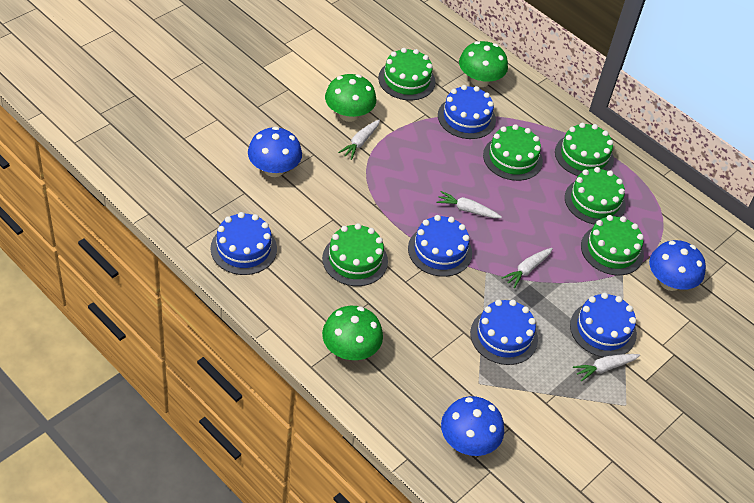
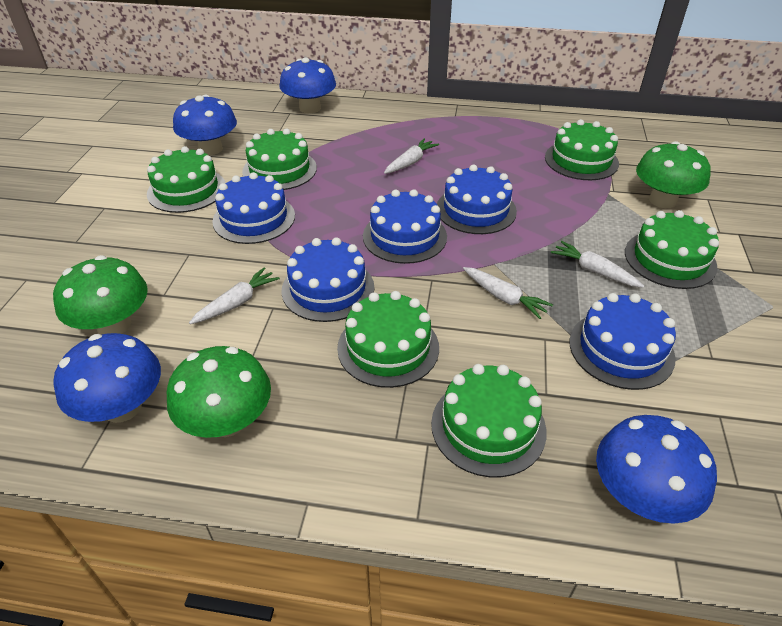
blue mushroom: 3 -> 4

